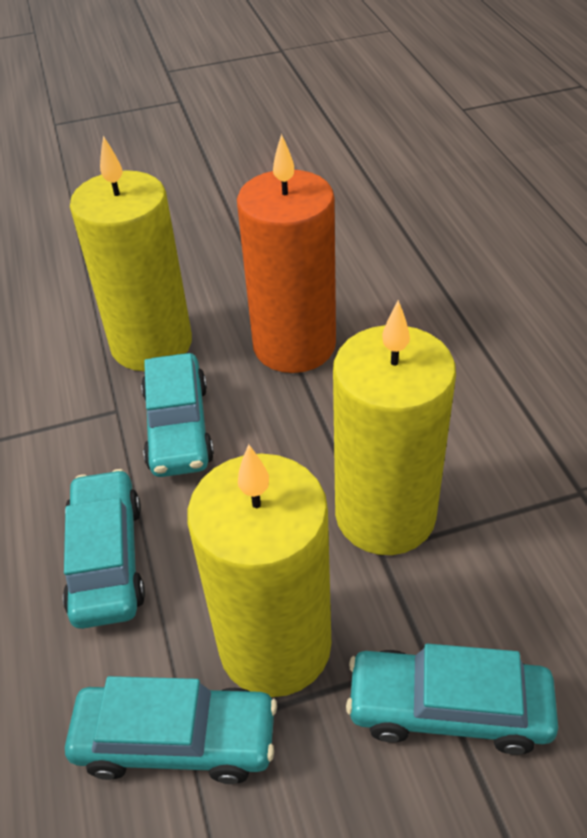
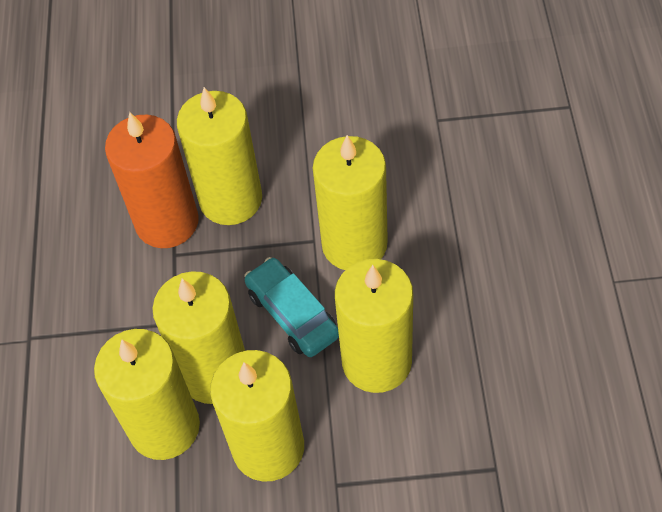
turquoise car: 4 -> 1
yellow candle: 3 -> 6

